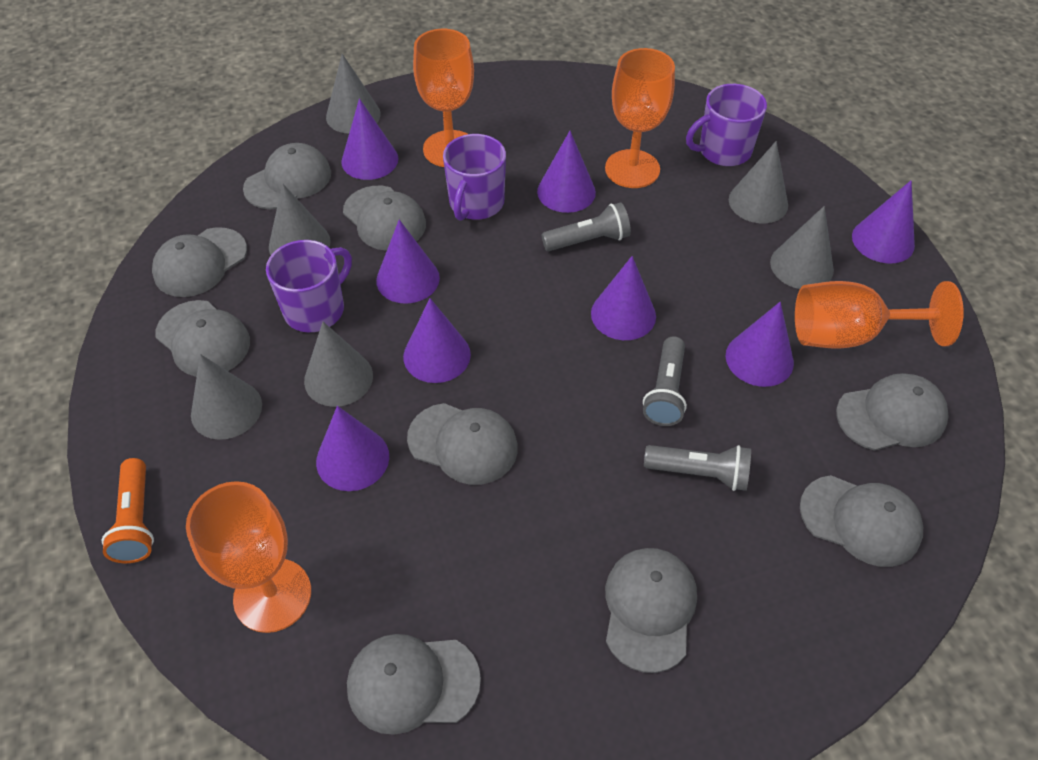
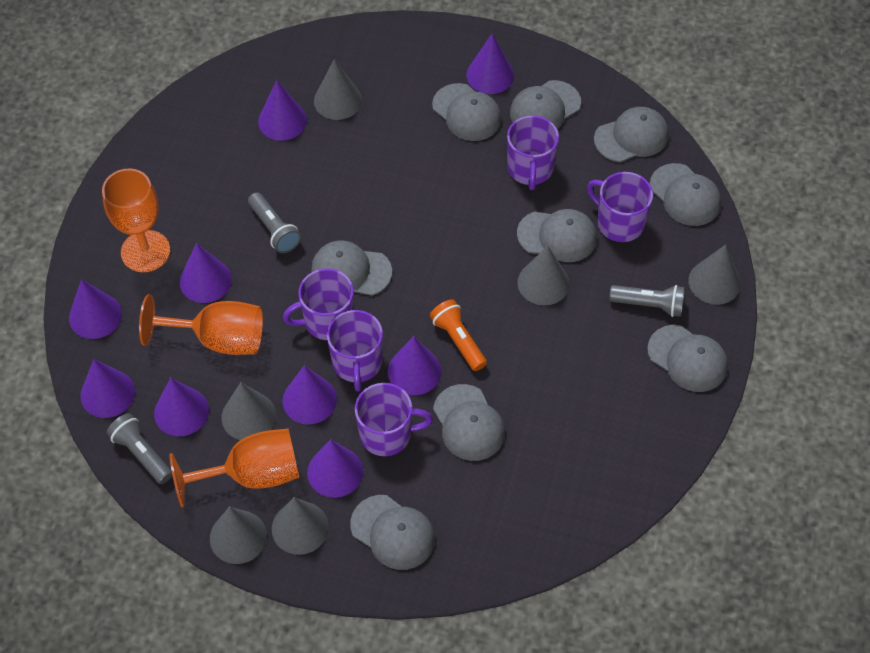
orange goblet: 4 -> 3
purple cone: 8 -> 9
purple mug: 3 -> 5

